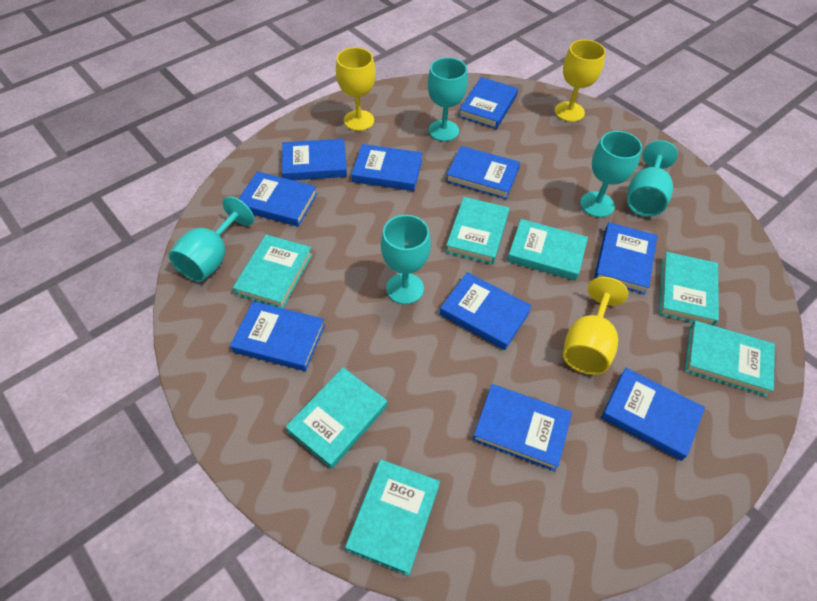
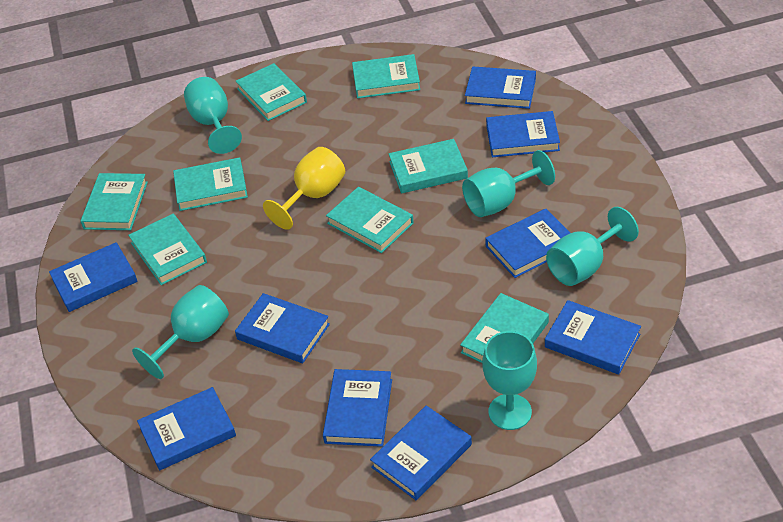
blue book: 10 -> 9
turquoise book: 7 -> 8
yellow goblet: 3 -> 1

